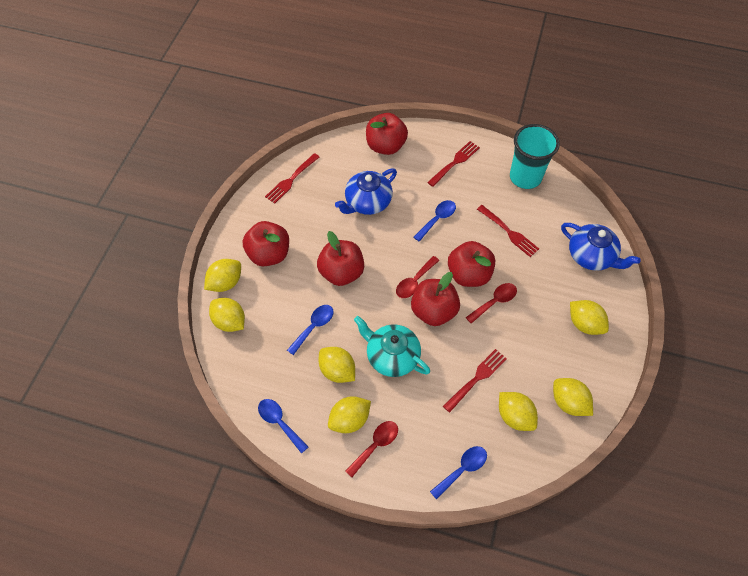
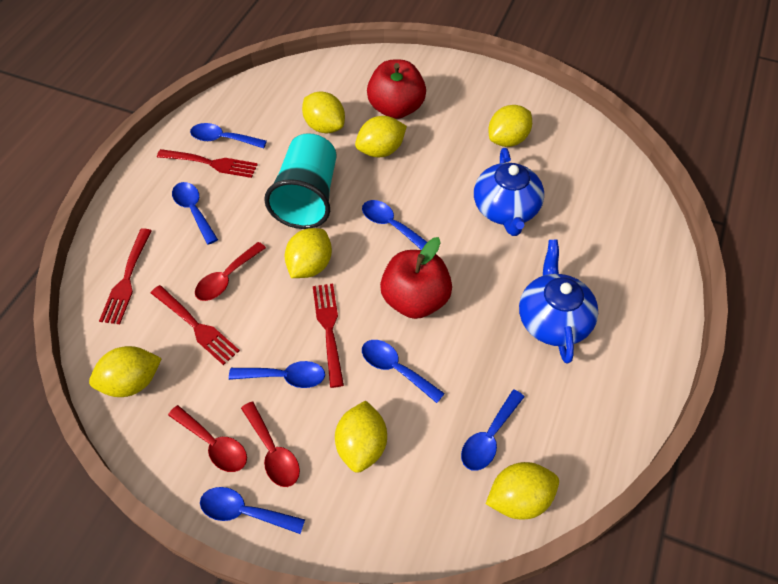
blue spoon: 4 -> 7
red apple: 5 -> 2
turquoise teapot: 1 -> 0

